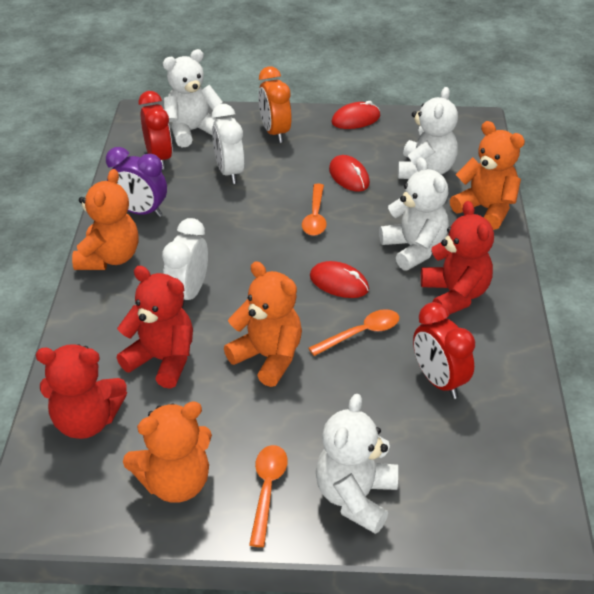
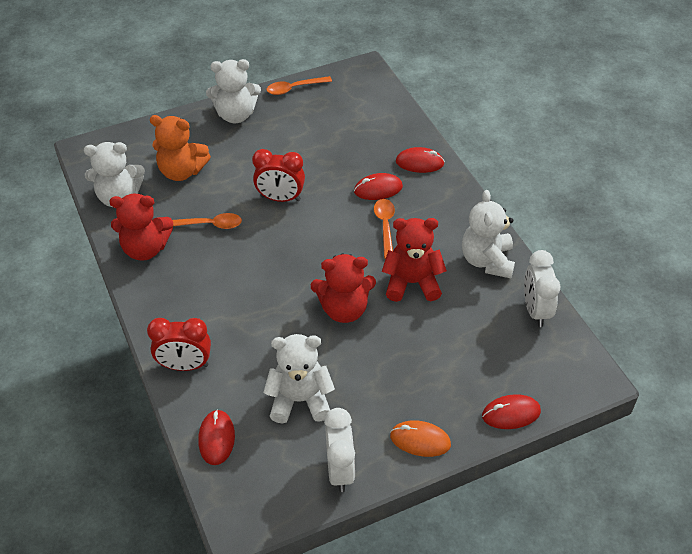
orange clock: 1 -> 0
orange mouse: 0 -> 1
orange teddy bear: 4 -> 1
purple clock: 1 -> 0
red mouse: 3 -> 4

